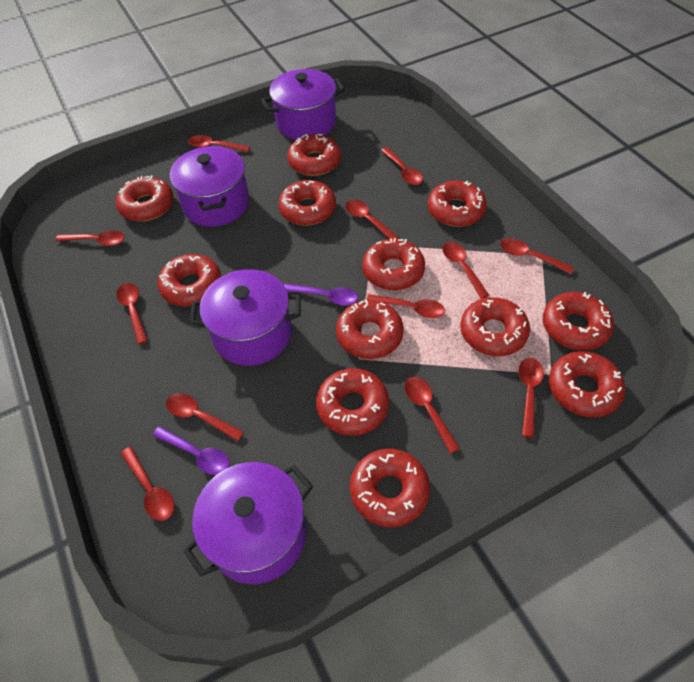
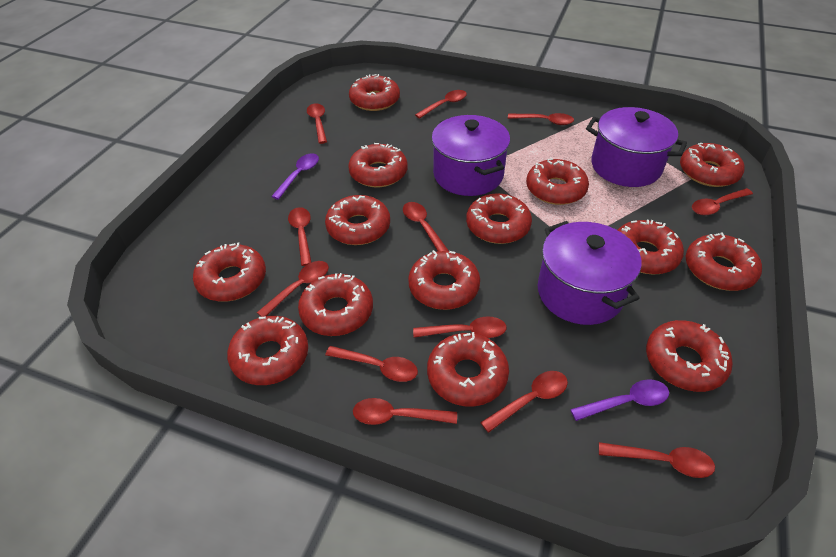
purple pot: 4 -> 3
red donut: 12 -> 14

